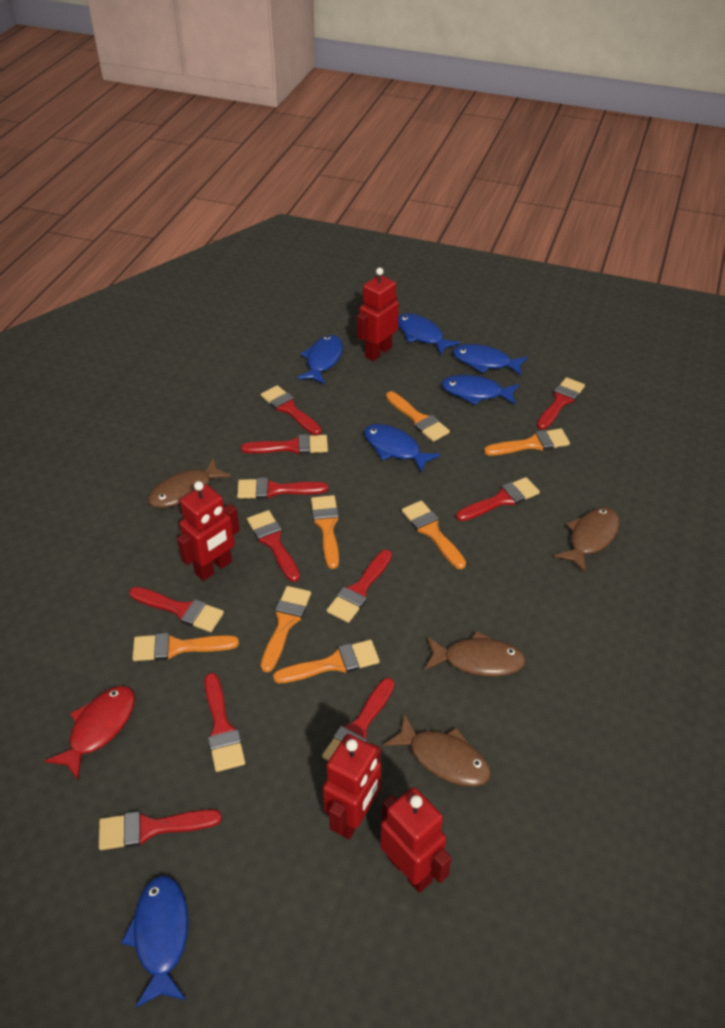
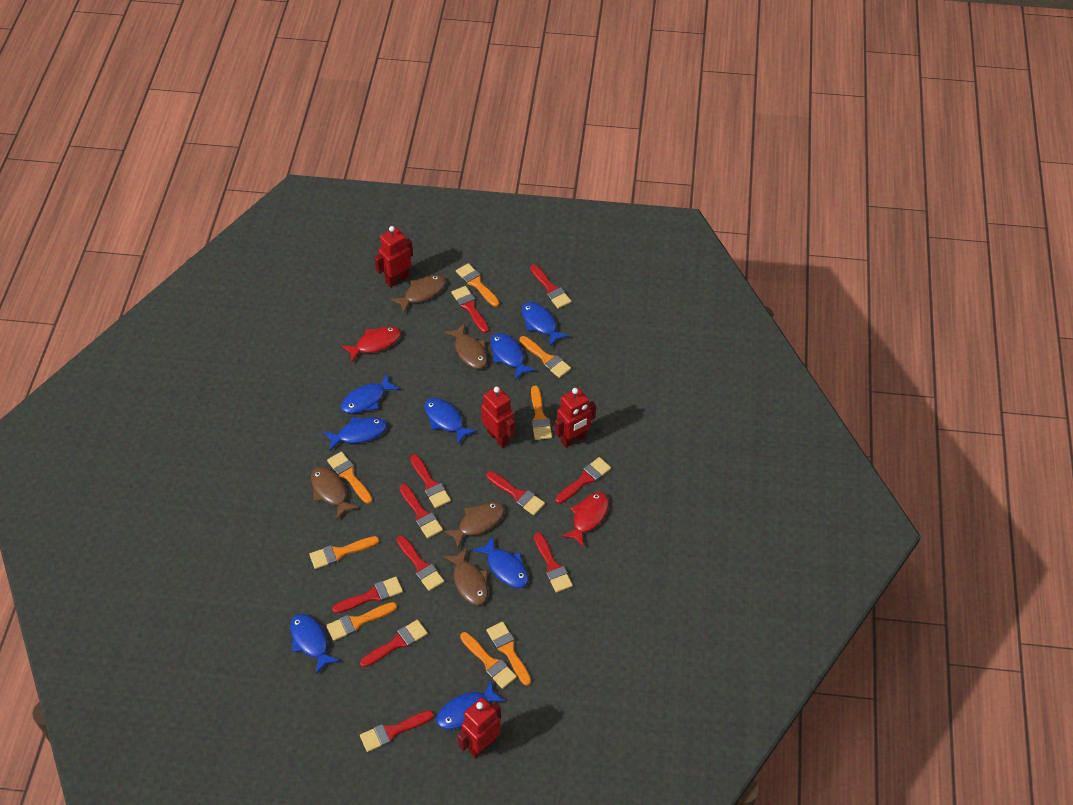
blue fish: 6 -> 8
brown fish: 4 -> 5
orange brush: 7 -> 8
red fish: 1 -> 2

